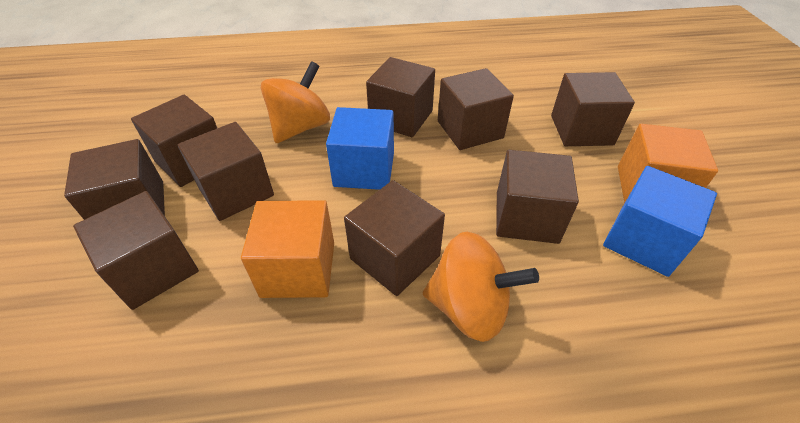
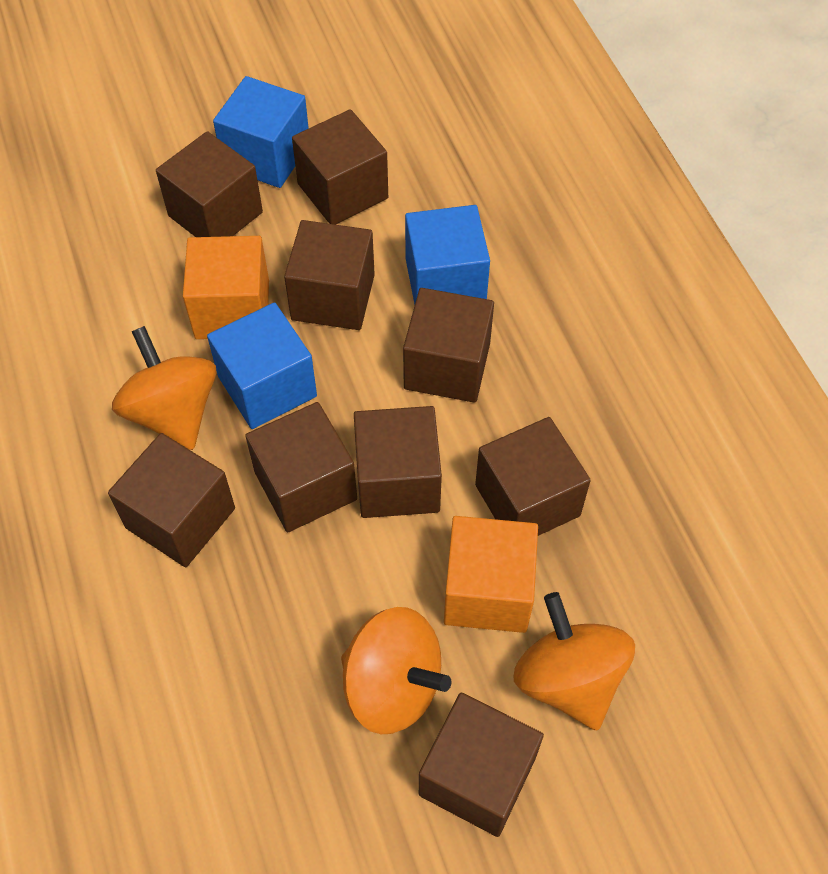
blue cube: 2 -> 3
orange spinning top: 2 -> 3

